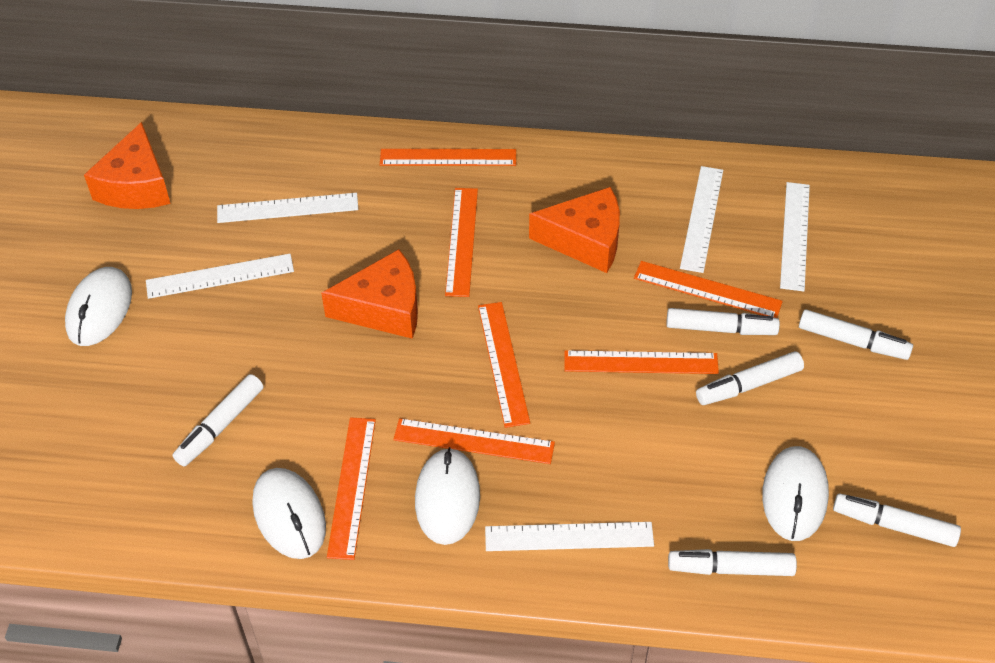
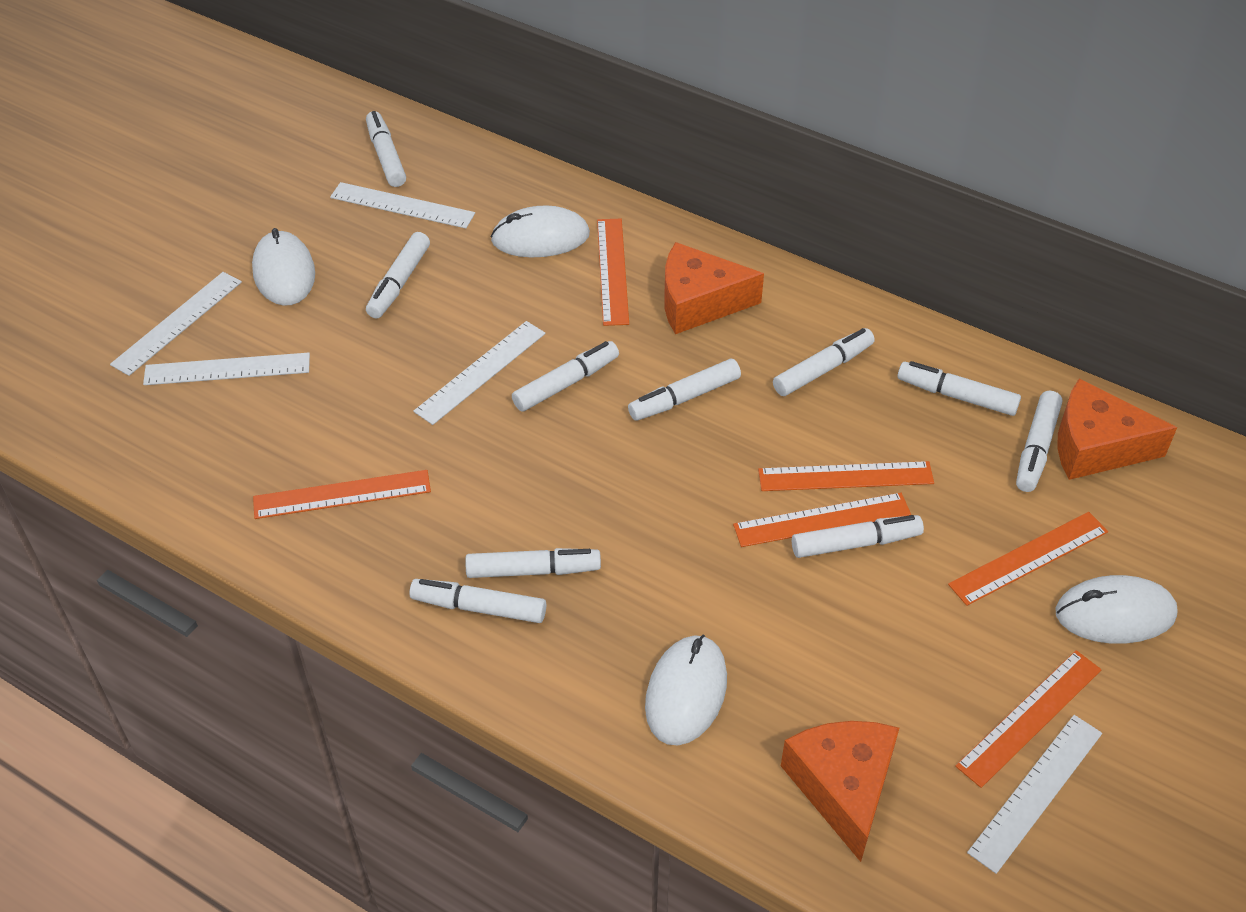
orange ruler: 7 -> 6
white marker: 6 -> 10

